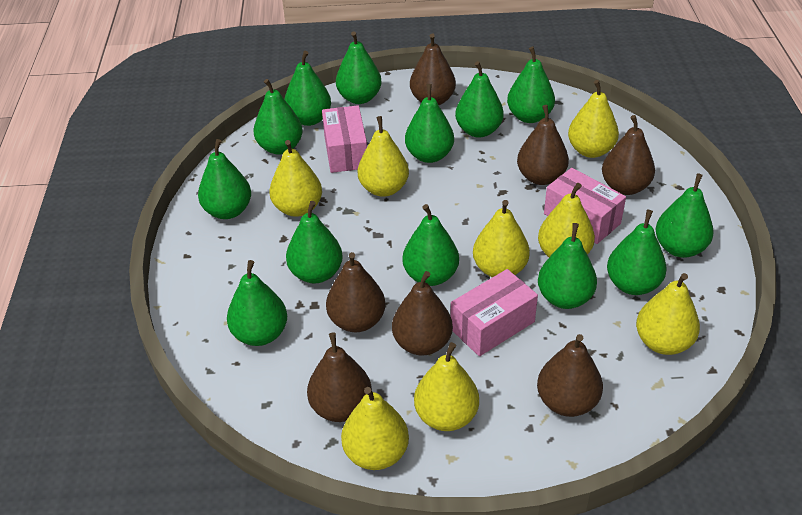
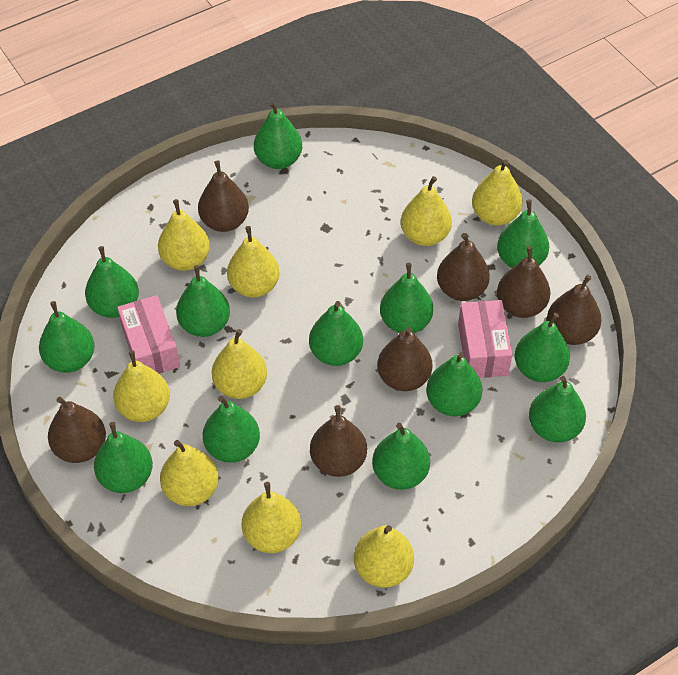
pink box: 3 -> 2
yellow pear: 8 -> 9

